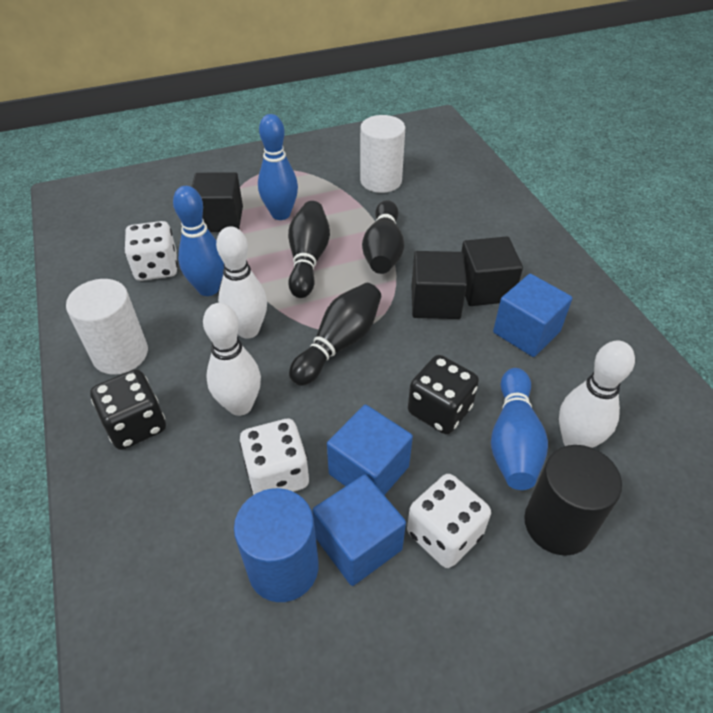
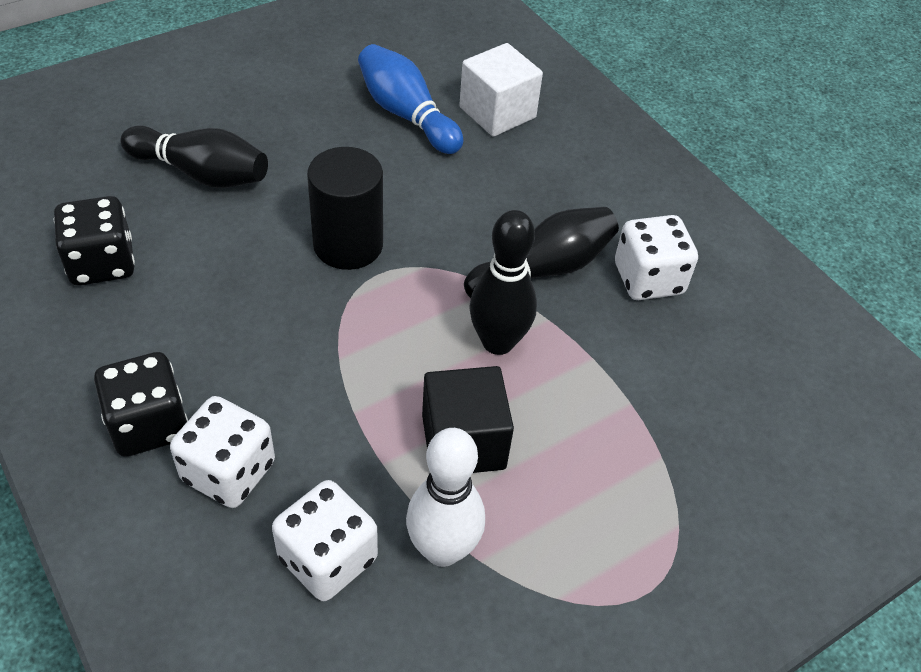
black cube: 3 -> 1
blue bowling pin: 3 -> 1
blue cube: 3 -> 0
blue cylinder: 1 -> 0
white bowling pin: 3 -> 1
white cube: 0 -> 1
white cylinder: 2 -> 0

